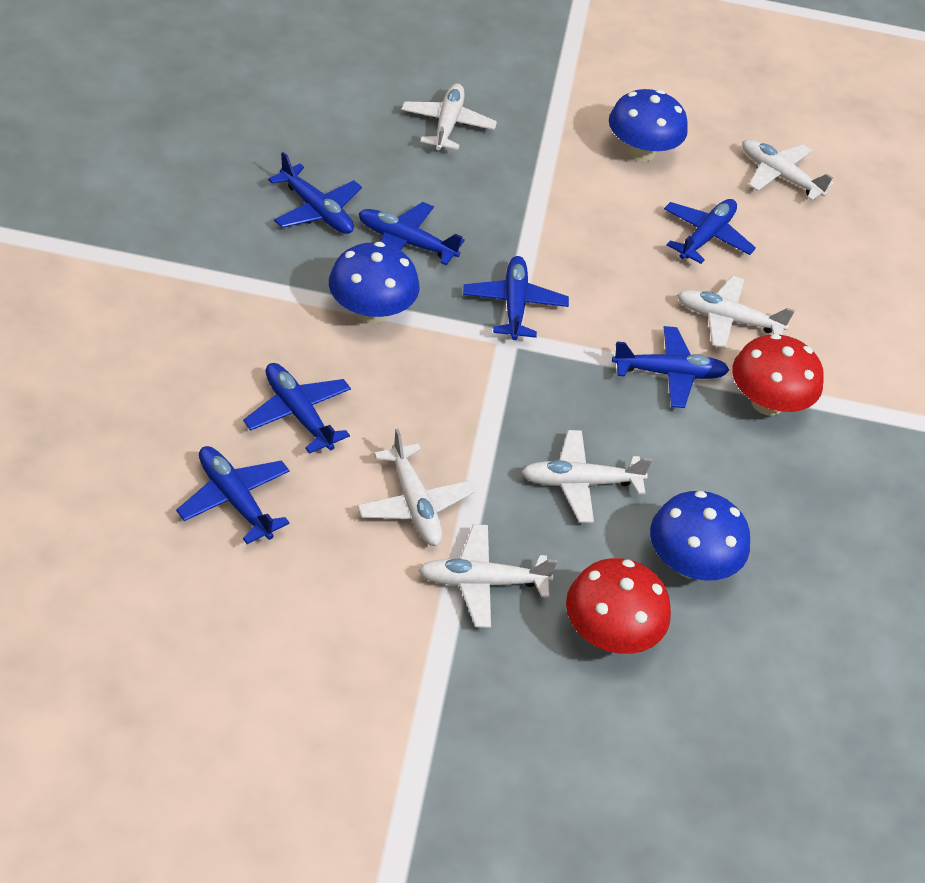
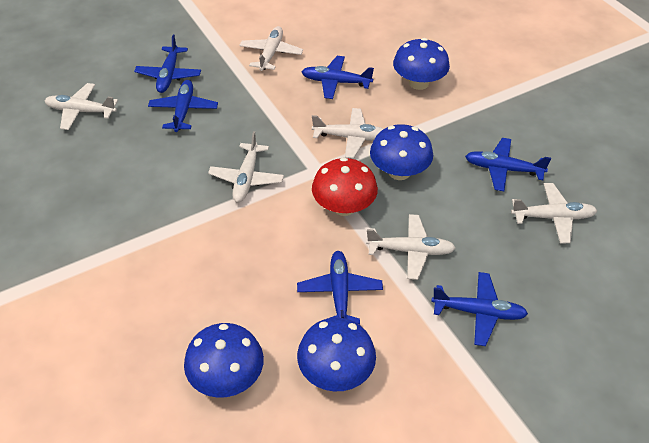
blue mushroom: 3 -> 4
blue plane: 7 -> 6
red mushroom: 2 -> 1

